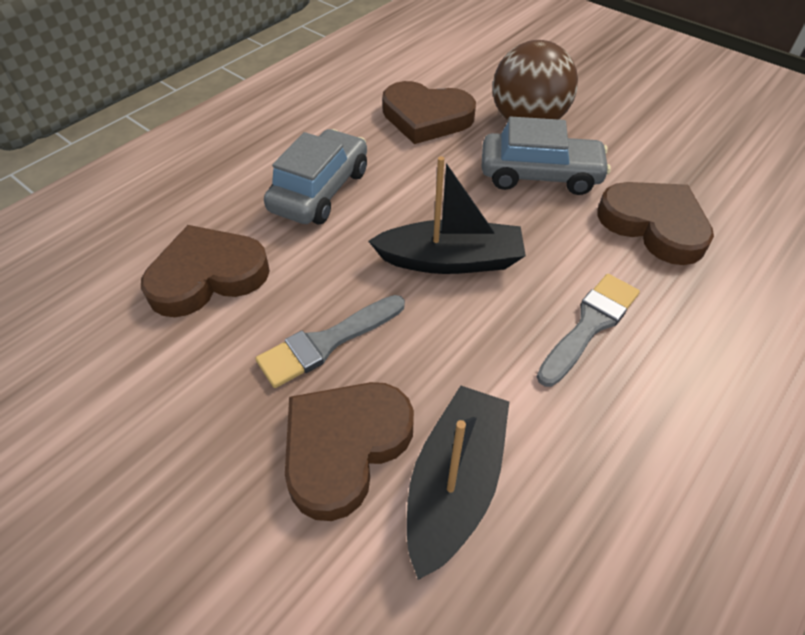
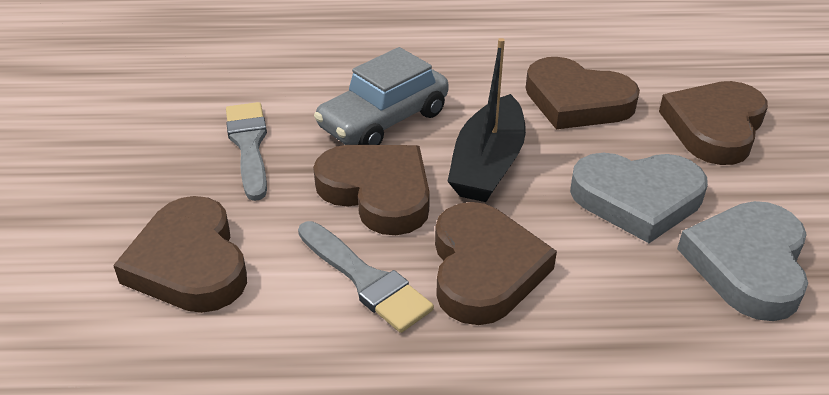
black boat: 2 -> 1
brown ball: 1 -> 0
brown heart: 4 -> 5
grey car: 2 -> 1
grey heart: 0 -> 2

